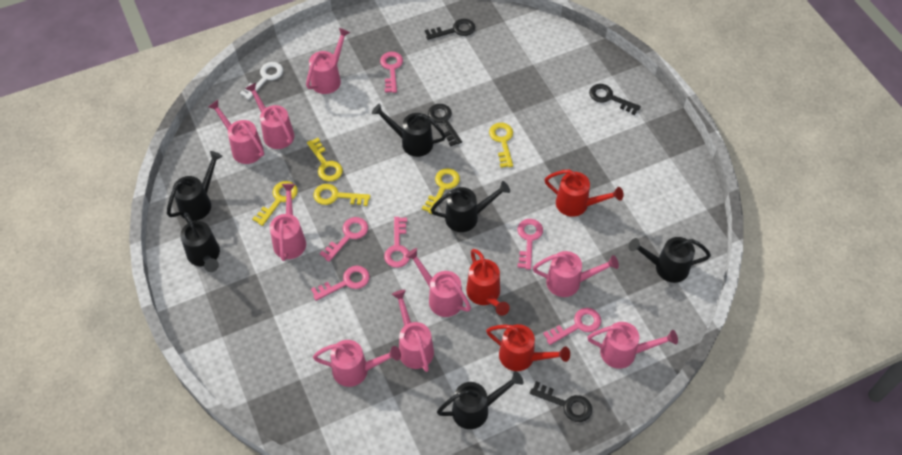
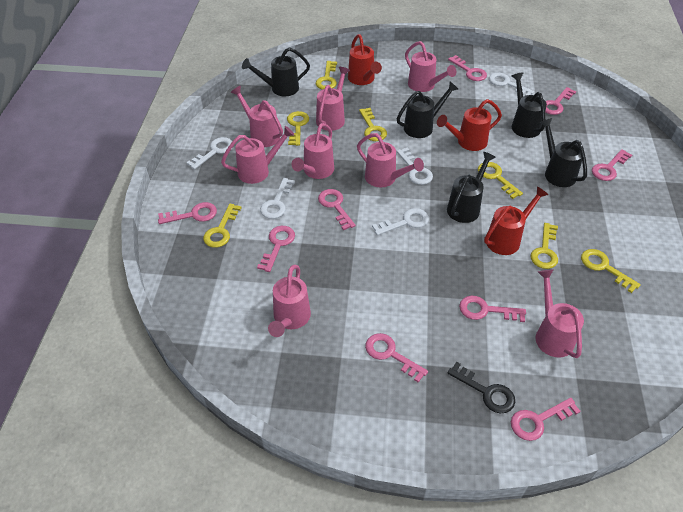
black key: 4 -> 1
black watering can: 6 -> 5
pink key: 6 -> 9
pink watering can: 9 -> 8
white key: 1 -> 5
yellow key: 5 -> 7

